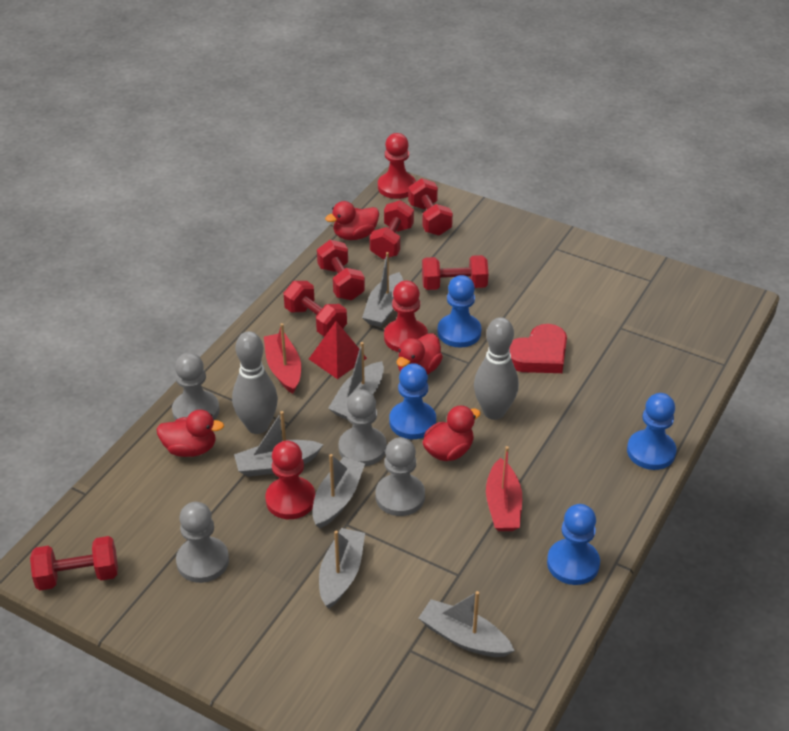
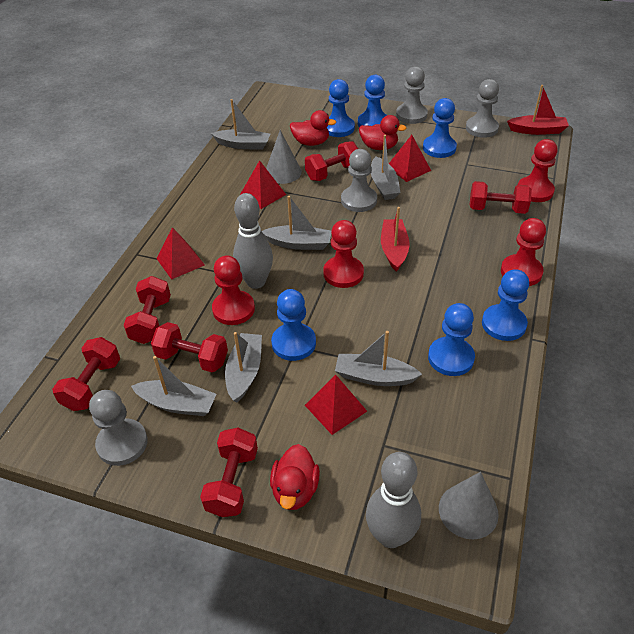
blue pawn: 4 -> 6
grey cone: 0 -> 2
red duck: 4 -> 3
red heart: 1 -> 0
red pawn: 3 -> 4
red pyramid: 1 -> 4

